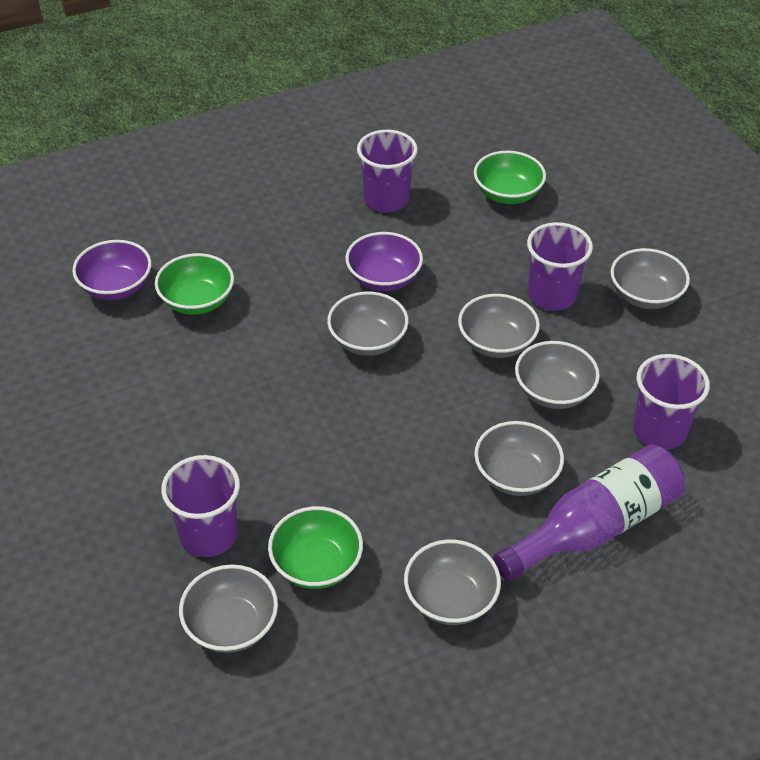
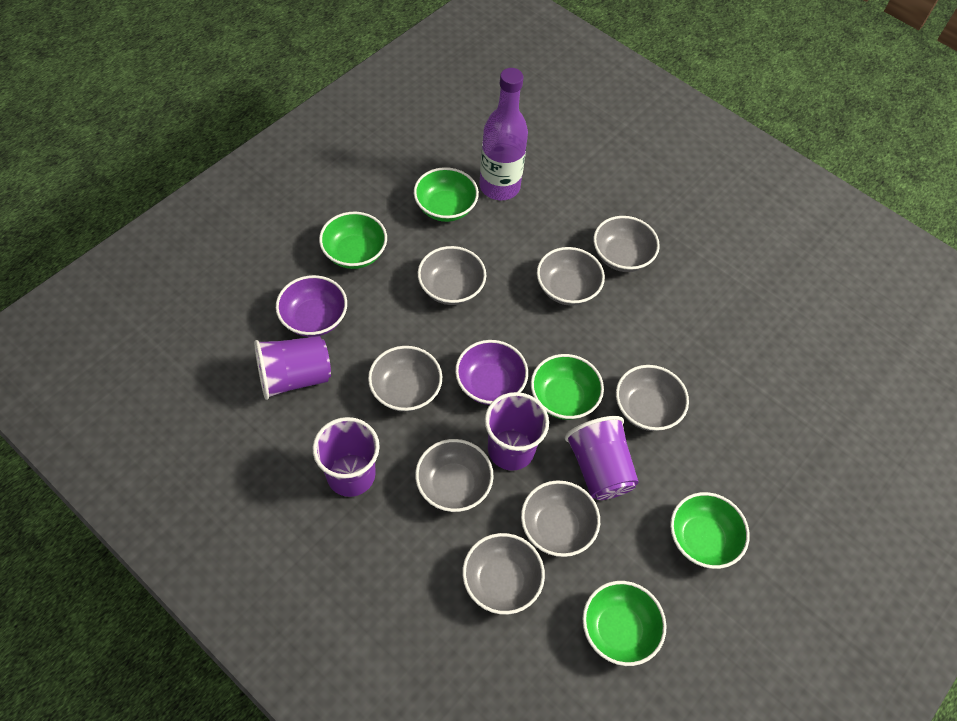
green bowl: 3 -> 5
grey bowl: 7 -> 8

